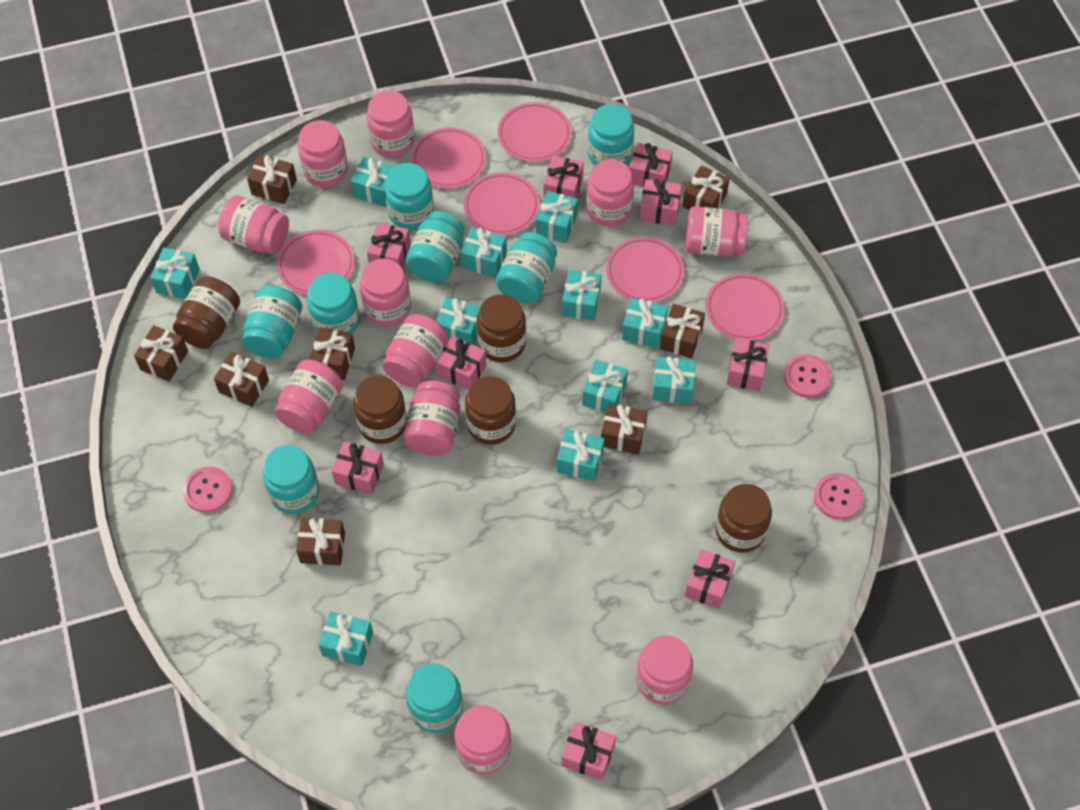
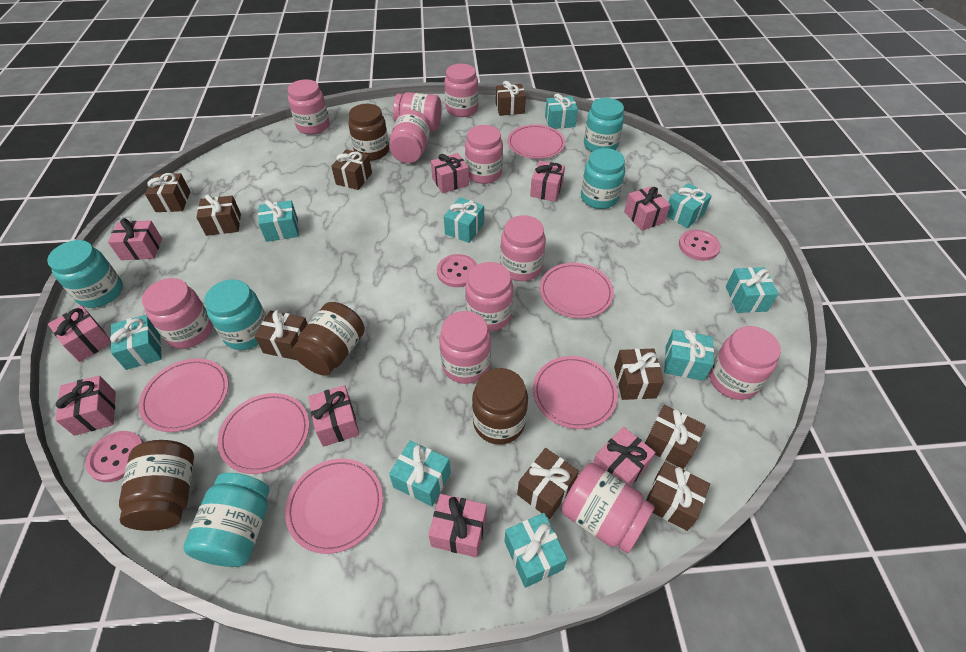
brown gift: 8 -> 9
brown jar: 5 -> 4
turquoise gift: 11 -> 9
turquoise jar: 8 -> 5

